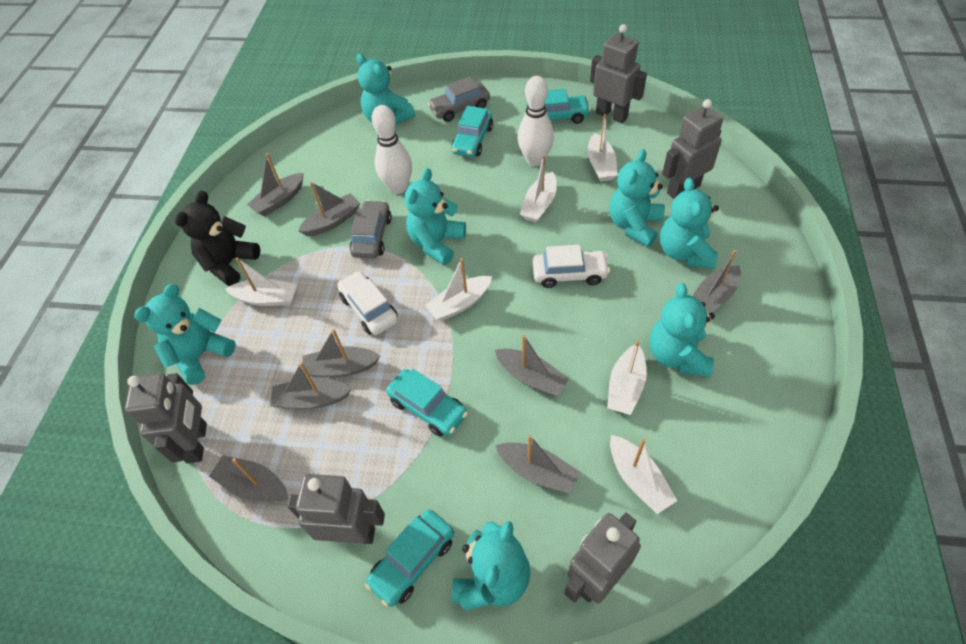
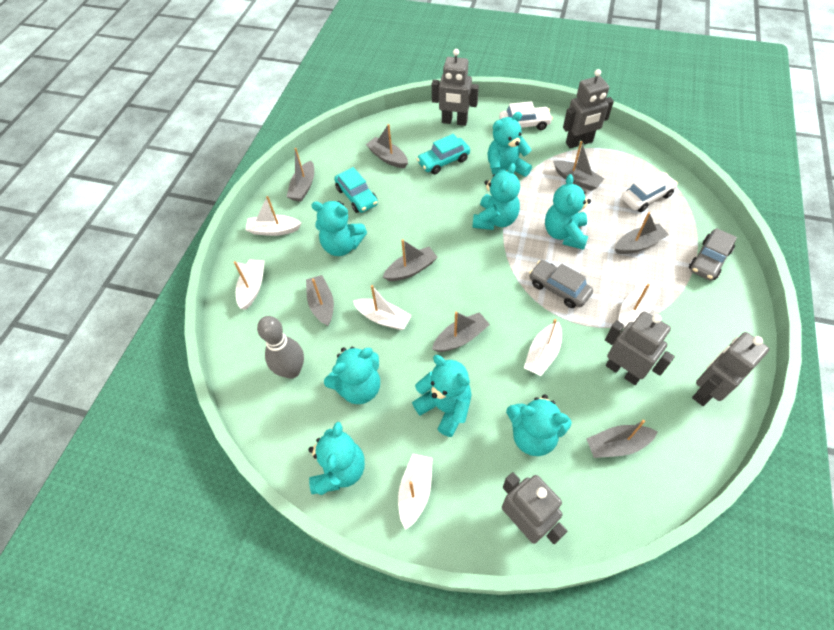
black teddy bear: 1 -> 0
grey bowling pin: 0 -> 1
turquoise car: 4 -> 2
turquoise teddy bear: 7 -> 8
white bowling pin: 2 -> 0

